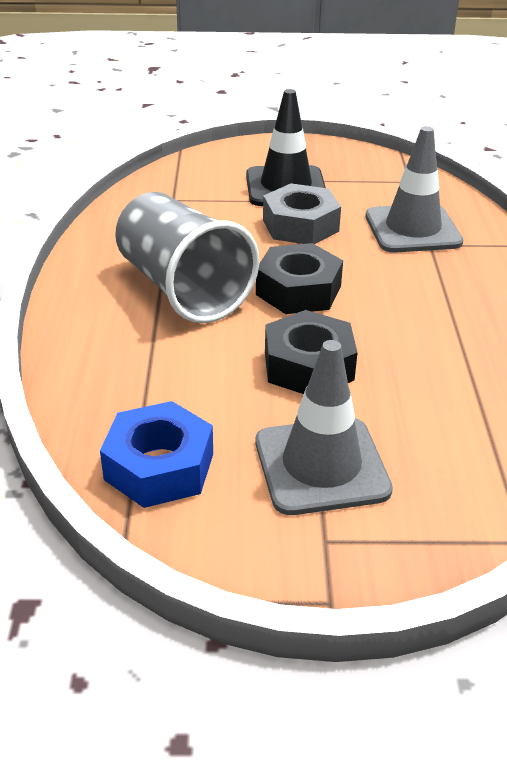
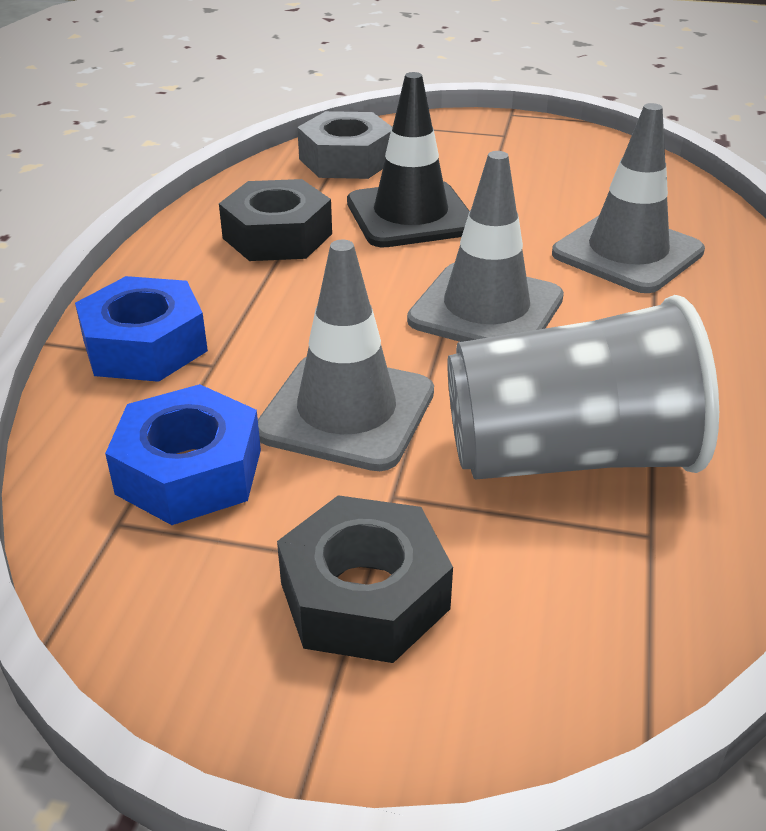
blue nut: 1 -> 2
grey traffic cone: 2 -> 3

